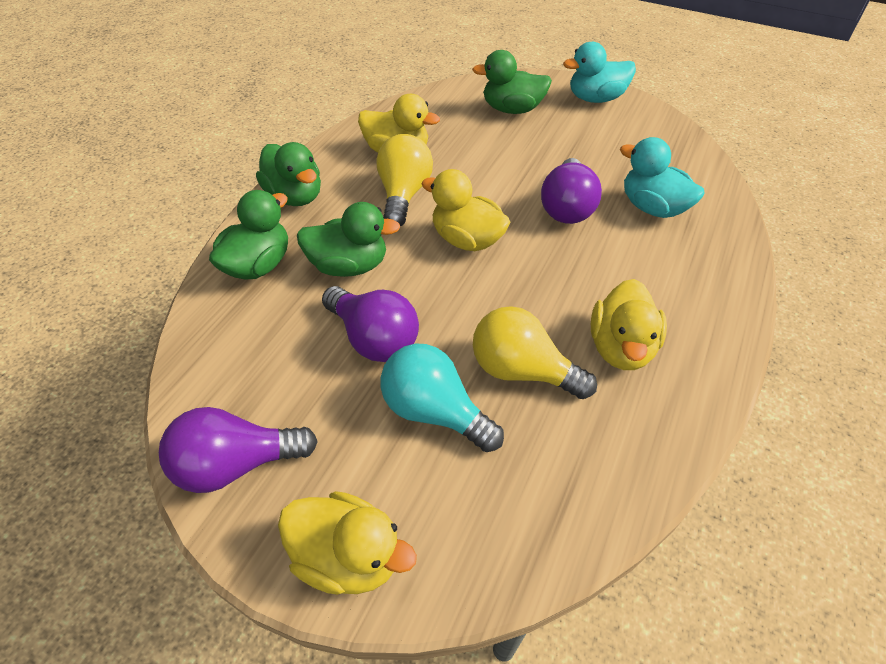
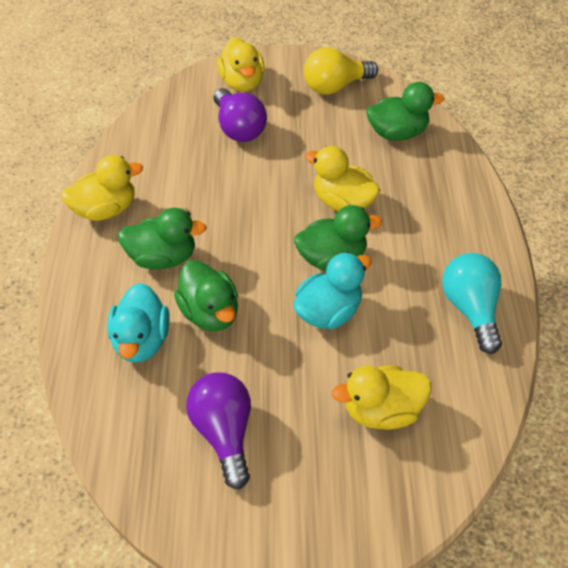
purple light bulb: 3 -> 2
yellow light bulb: 2 -> 1

